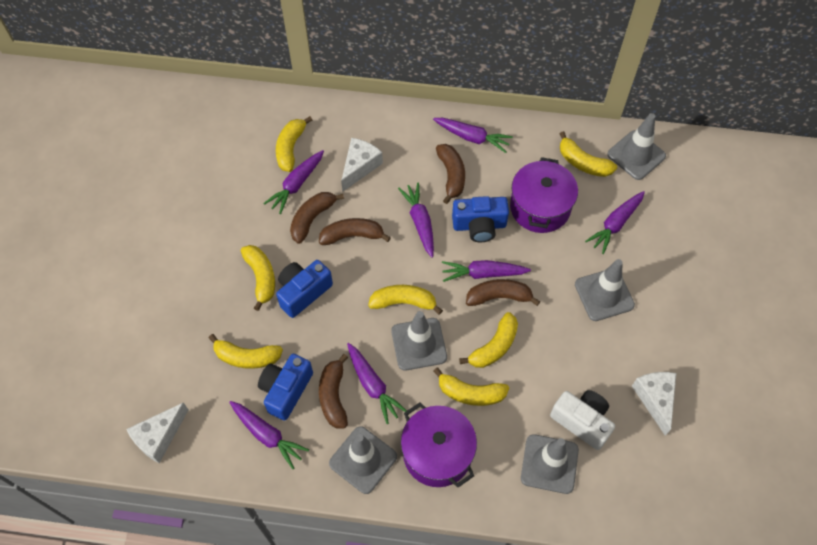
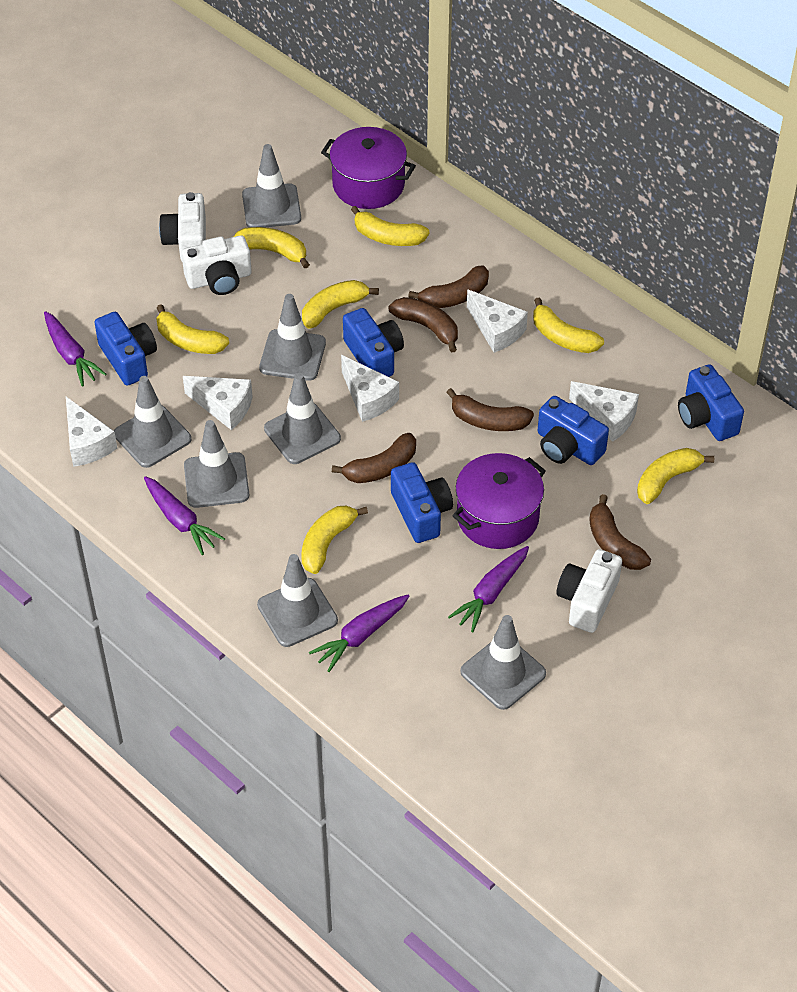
blue camera: 3 -> 5
grey traffic cone: 5 -> 7
purple carrot: 7 -> 4
white camera: 1 -> 3
white cheese: 3 -> 5

